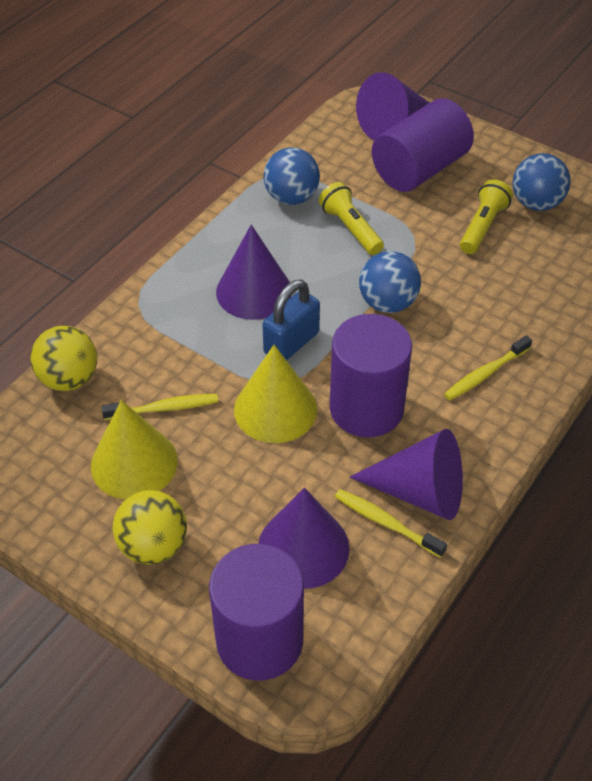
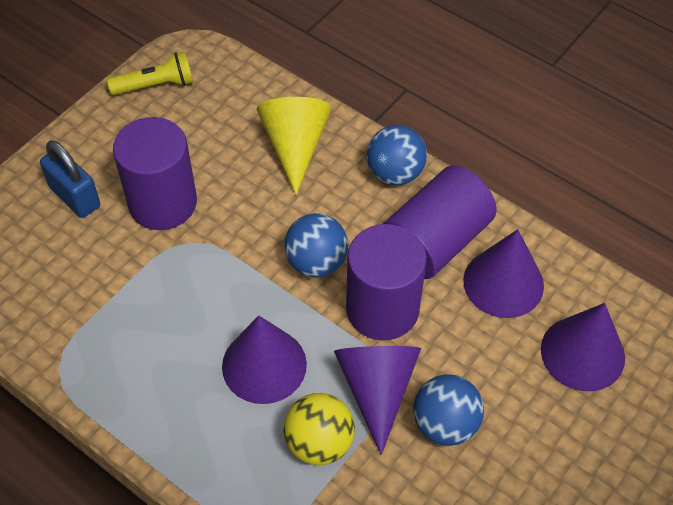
yellow ball: 2 -> 1
yellow cone: 2 -> 1
yellow flashlight: 2 -> 1
yellow toothbrush: 3 -> 0

